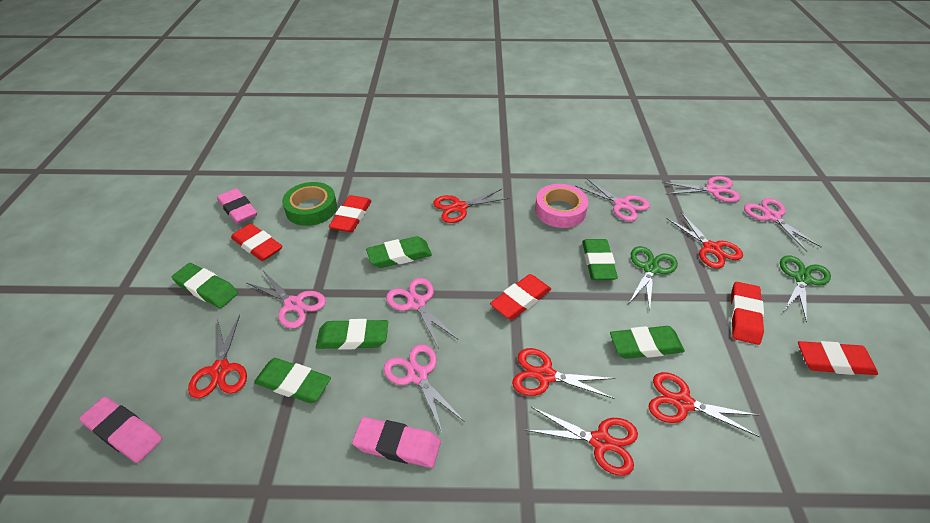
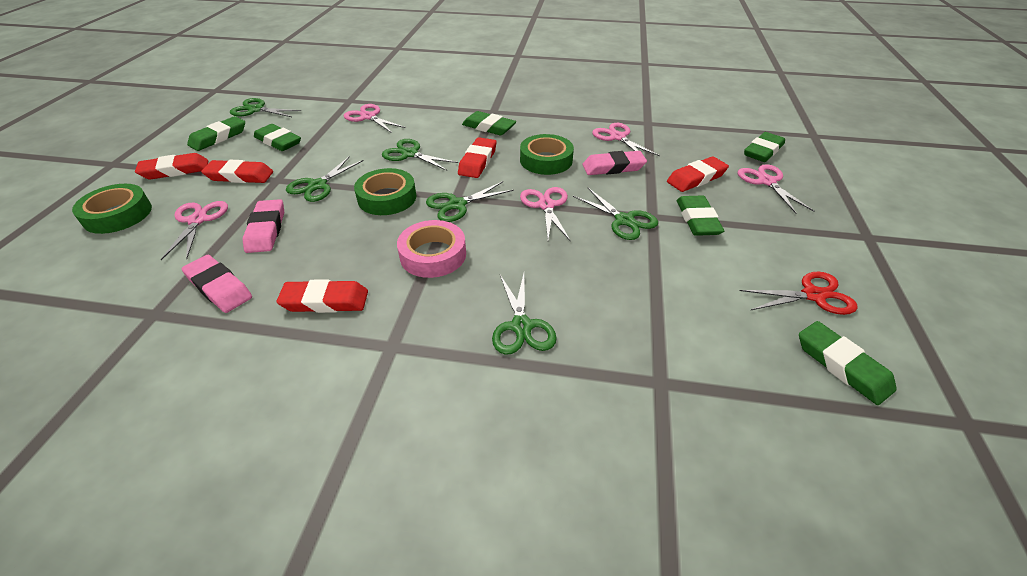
green scissors: 2 -> 6
green tape: 1 -> 3
pink scissors: 6 -> 5
red scissors: 6 -> 1

